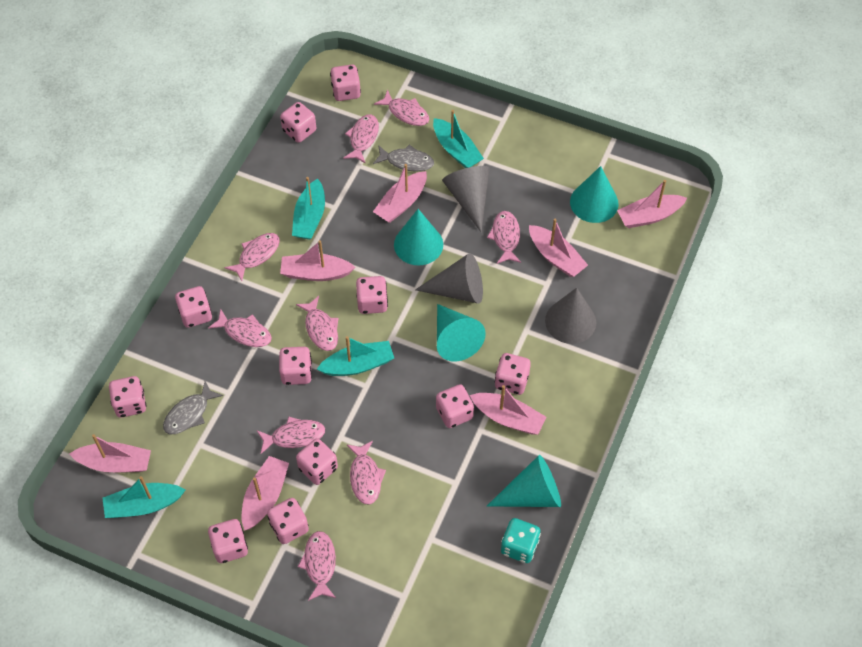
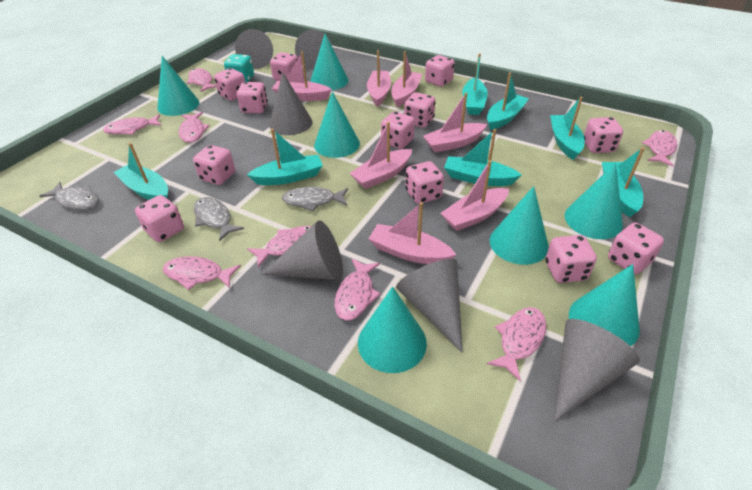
grey cone: 3 -> 6
grey fish: 2 -> 3
pink dice: 11 -> 12
pink fish: 9 -> 8
turquoise boat: 4 -> 7
turquoise cone: 4 -> 7

